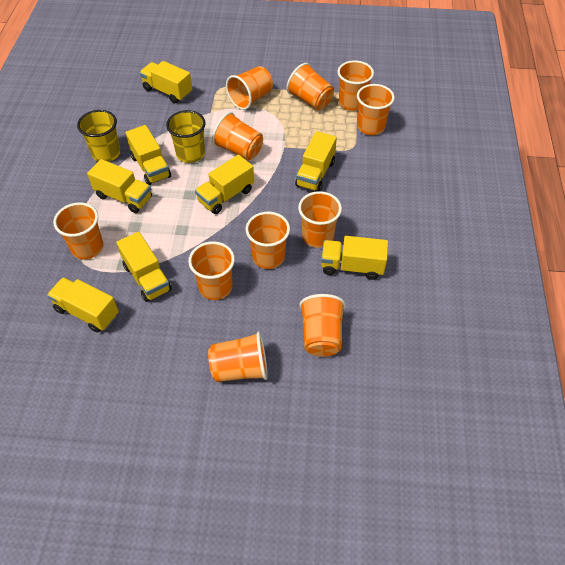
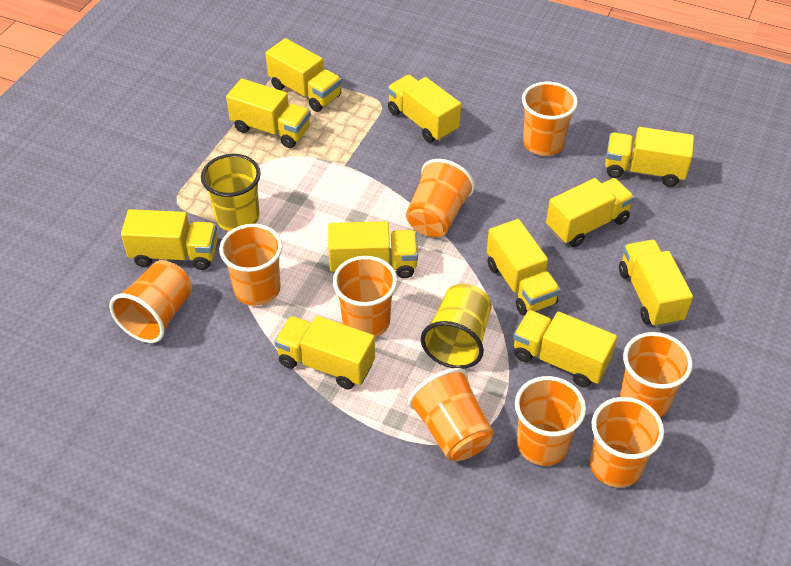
orange cup: 11 -> 9
yellow truck: 8 -> 11

